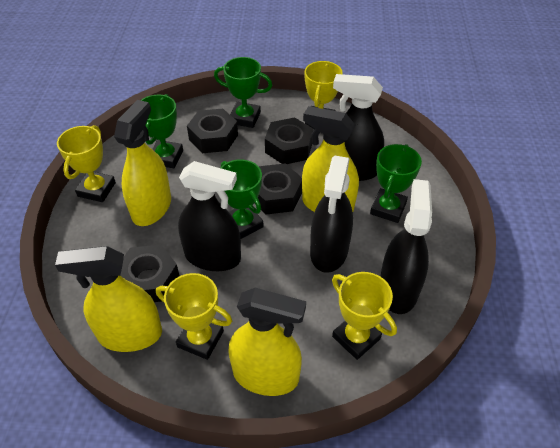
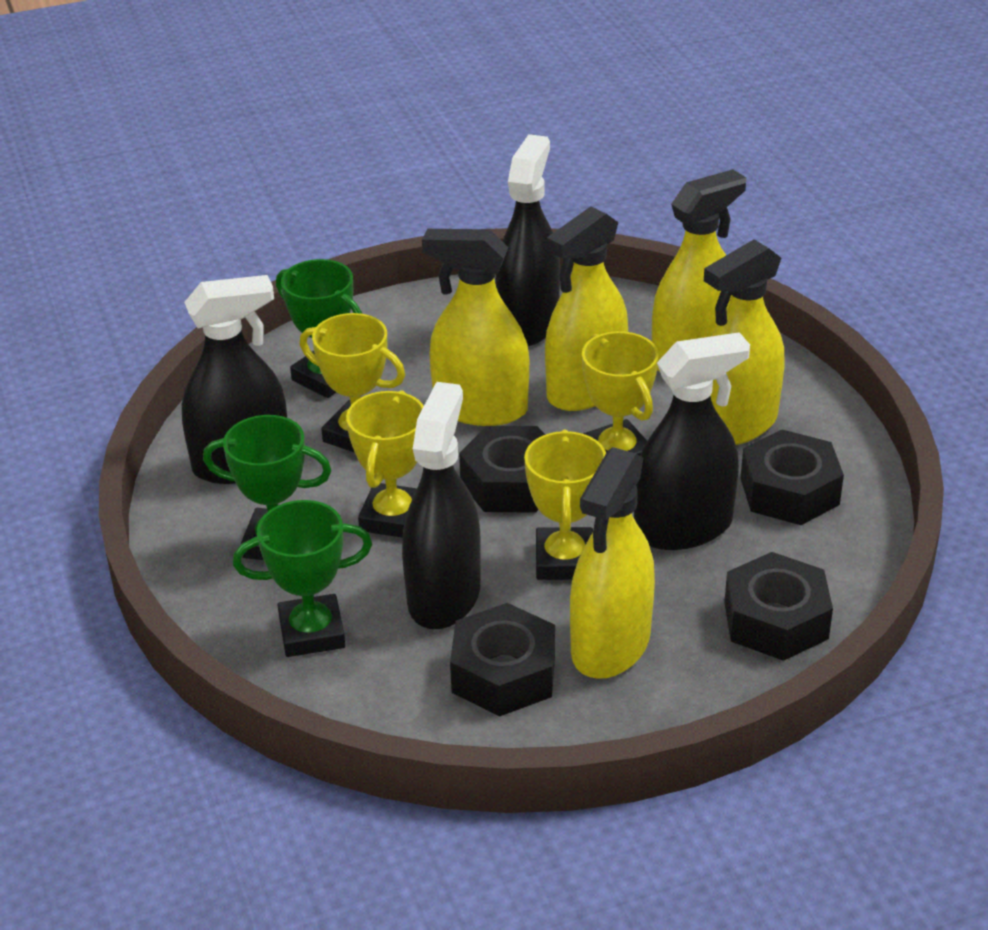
green trophy: 4 -> 3
yellow spray bottle: 4 -> 5

